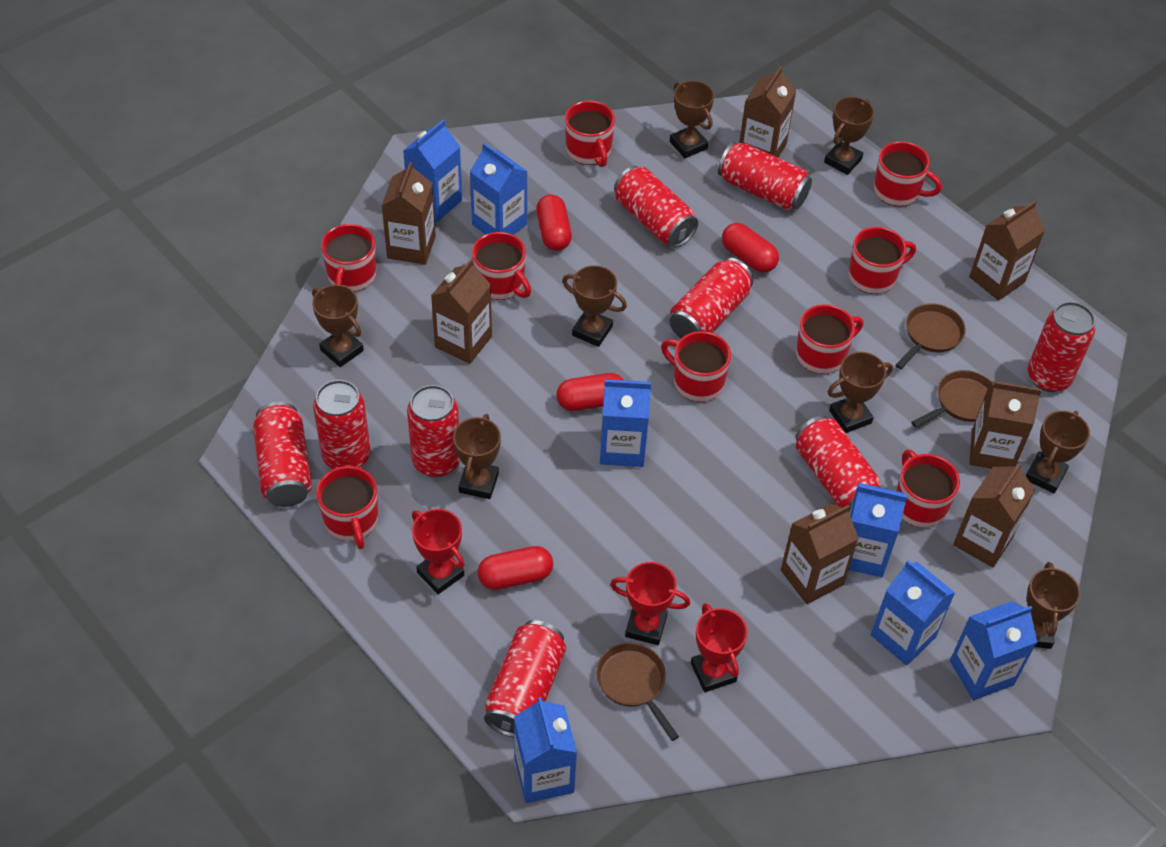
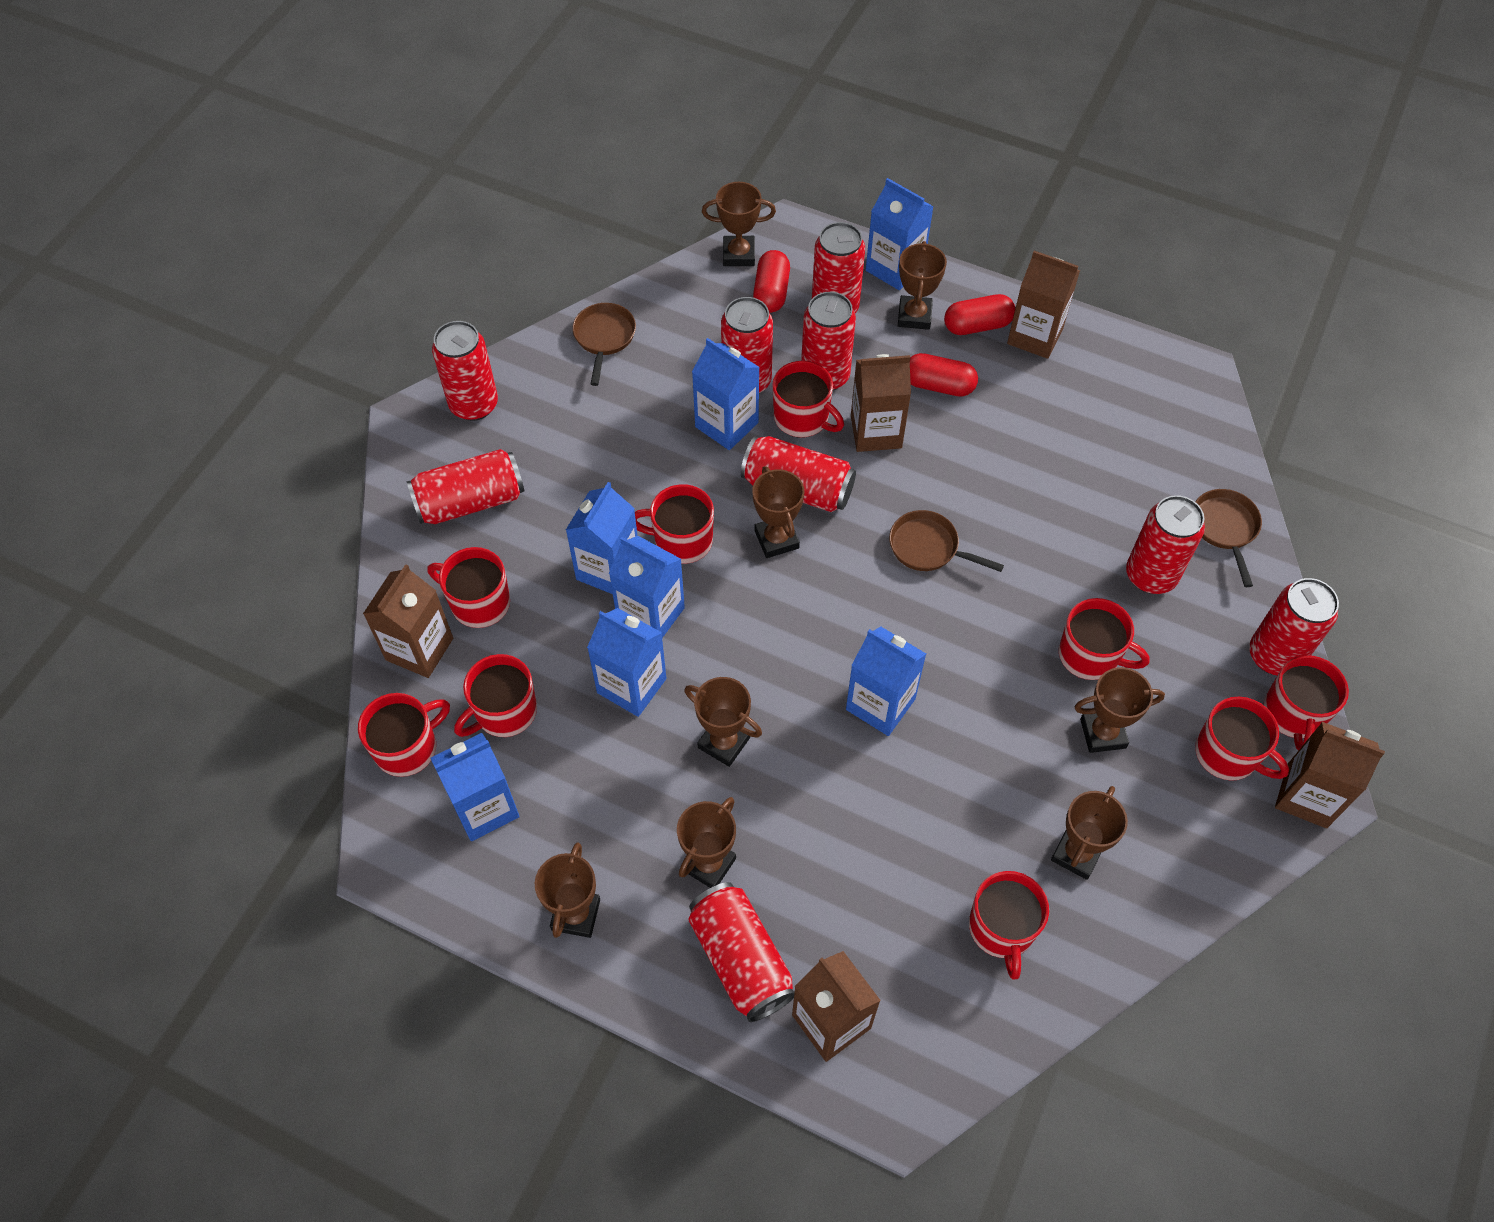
brown carton: 7 -> 5
red capsule: 4 -> 3
red trophy: 3 -> 0

